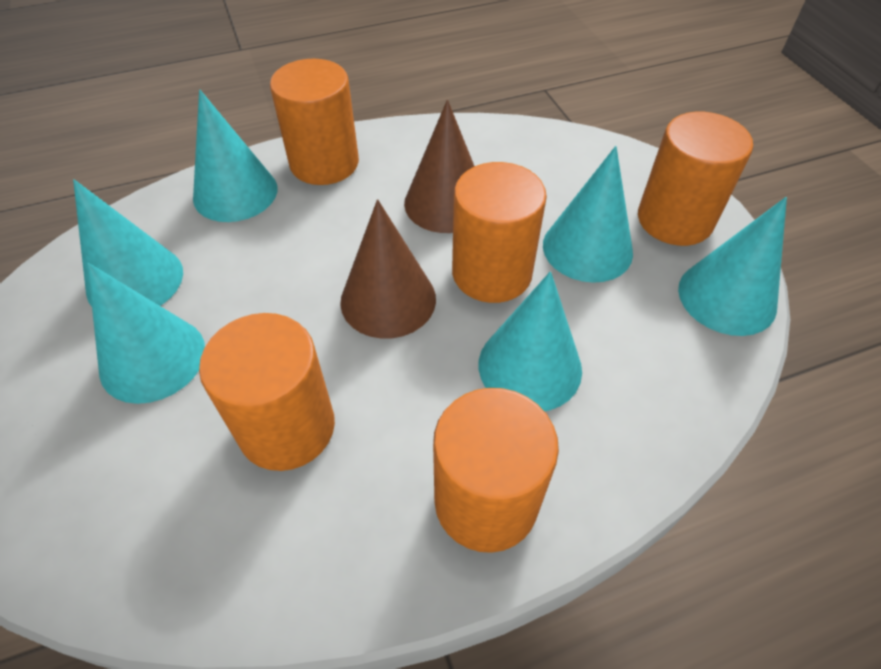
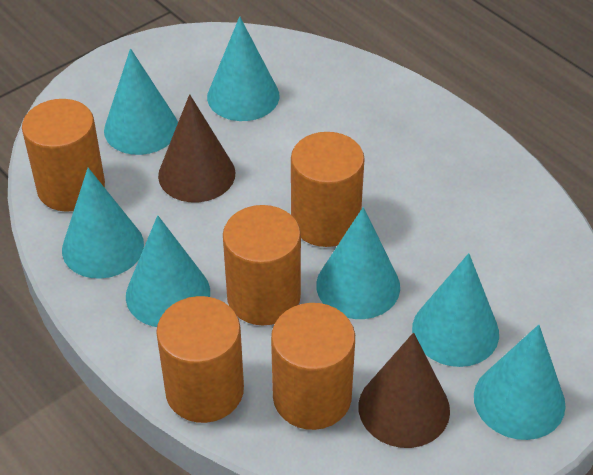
turquoise cone: 6 -> 7

